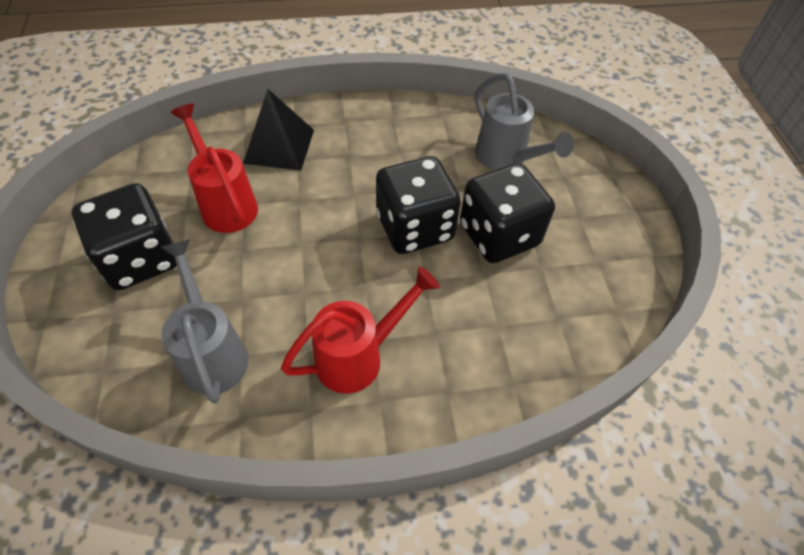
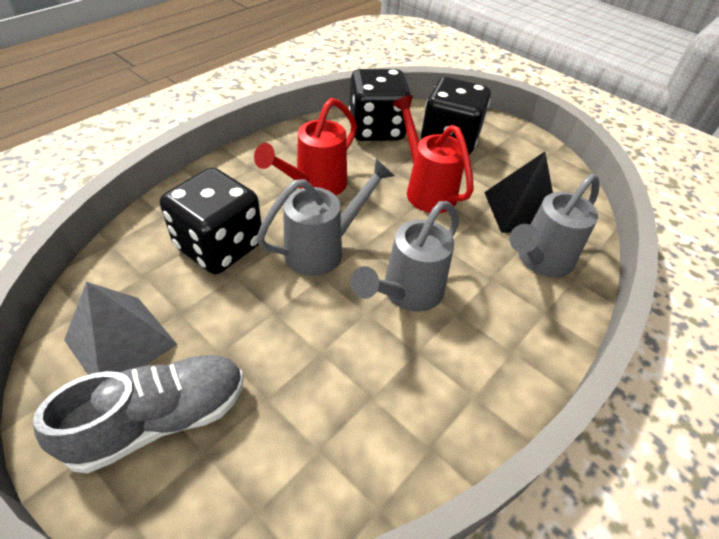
grey pyramid: 0 -> 1
grey shoe: 0 -> 1
grey watering can: 2 -> 3

